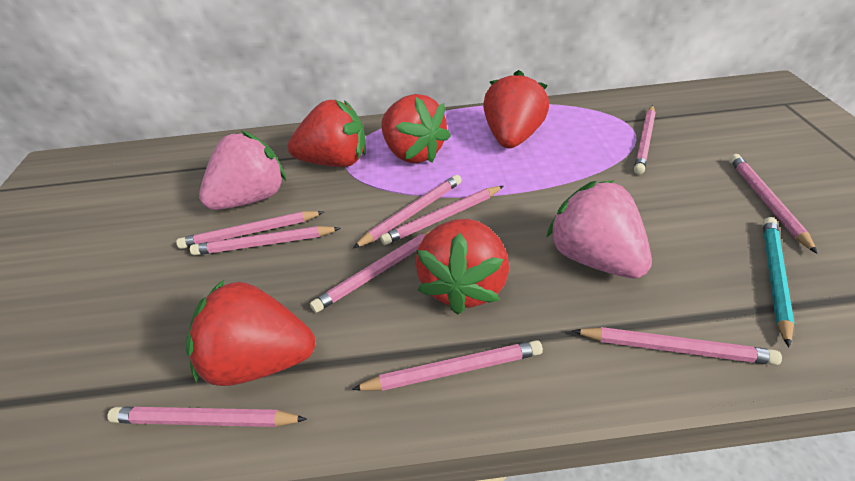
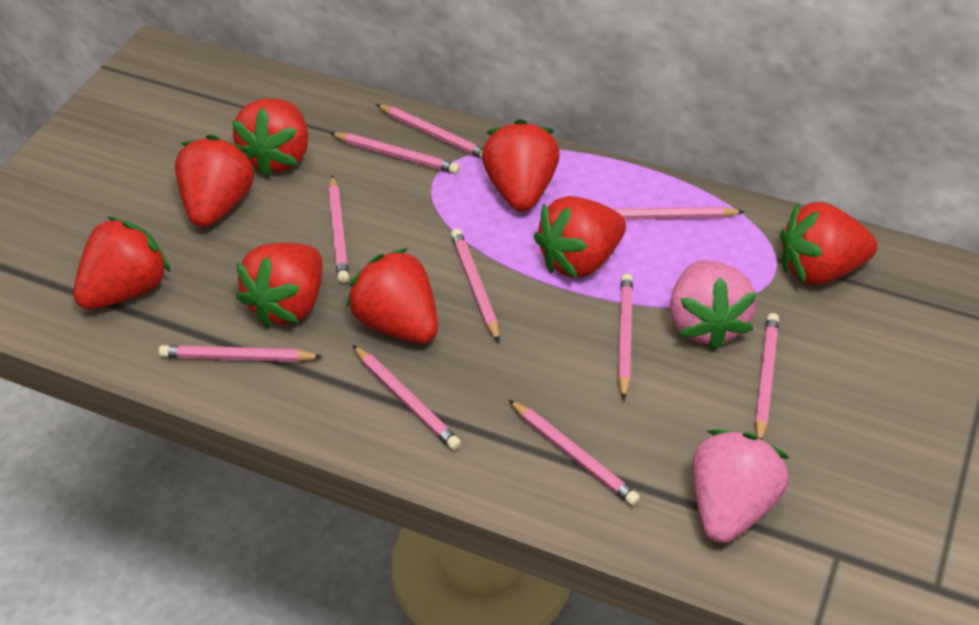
red strawberry: 5 -> 8
turquoise pencil: 1 -> 0

